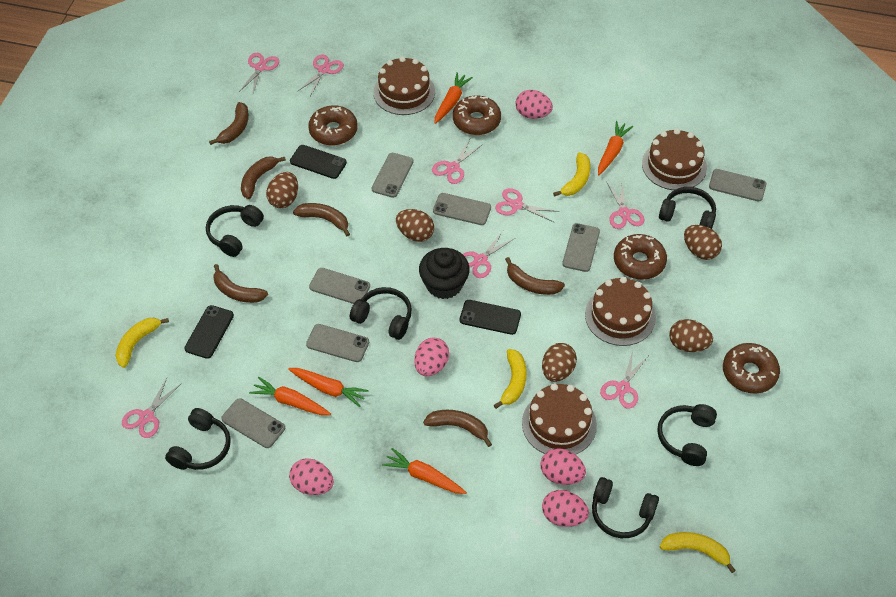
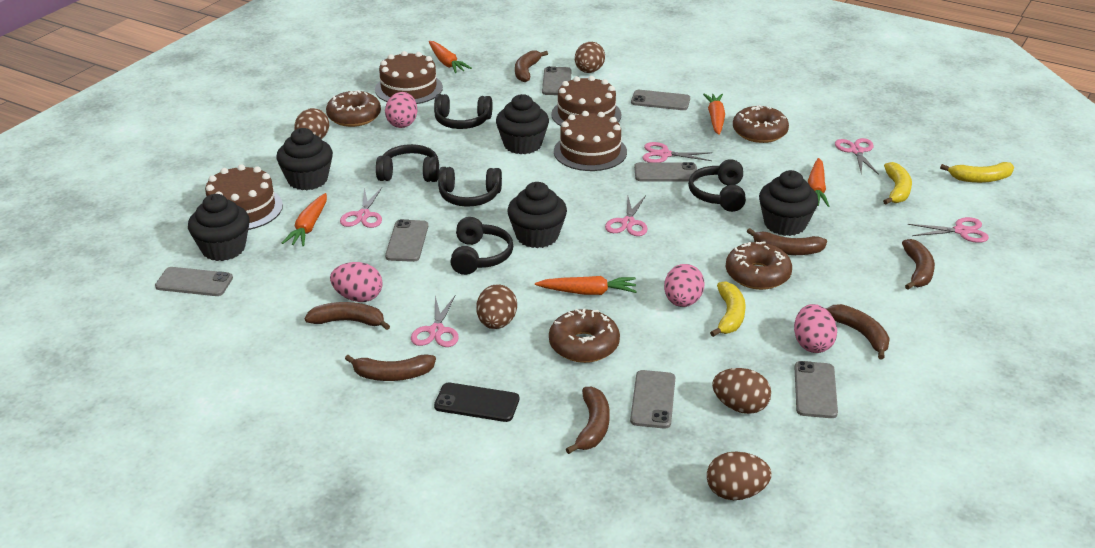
black cupcake: 1 -> 5
black headphones: 6 -> 5
black phone: 3 -> 1
brown banana: 6 -> 7
pink egg: 5 -> 4
pink scissors: 8 -> 6
yellow banana: 4 -> 3

